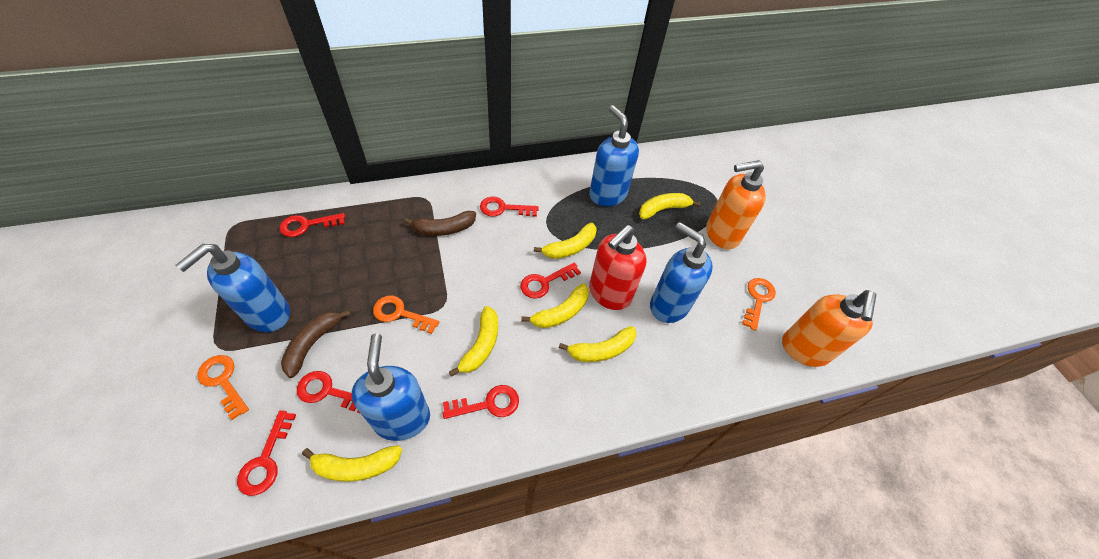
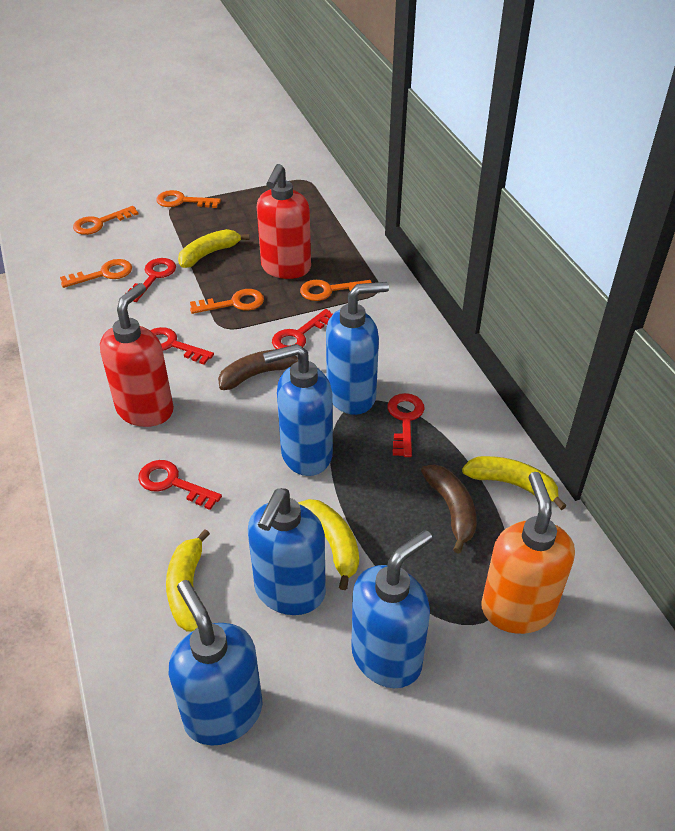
blue soap dispenser: 4 -> 5
orange key: 3 -> 5
orange soap dispenser: 2 -> 1
red key: 6 -> 5
red soap dispenser: 1 -> 2
yellow banana: 6 -> 4

